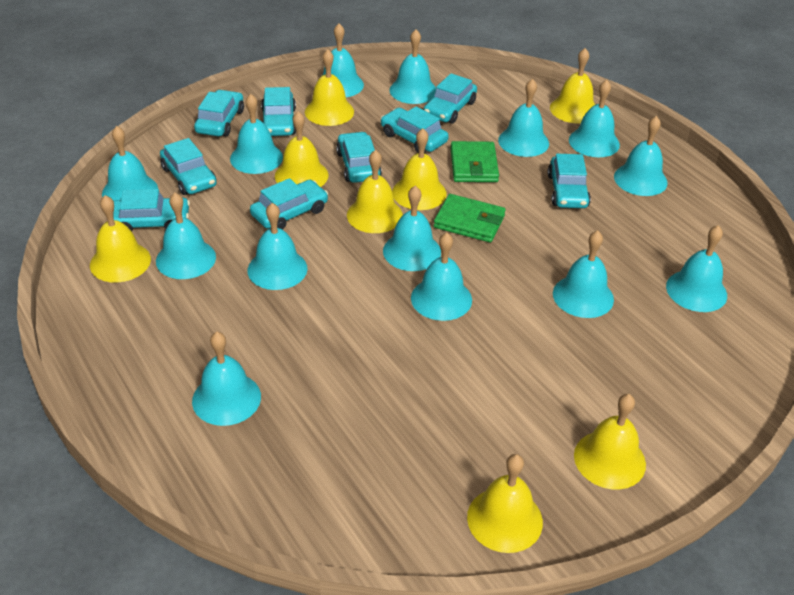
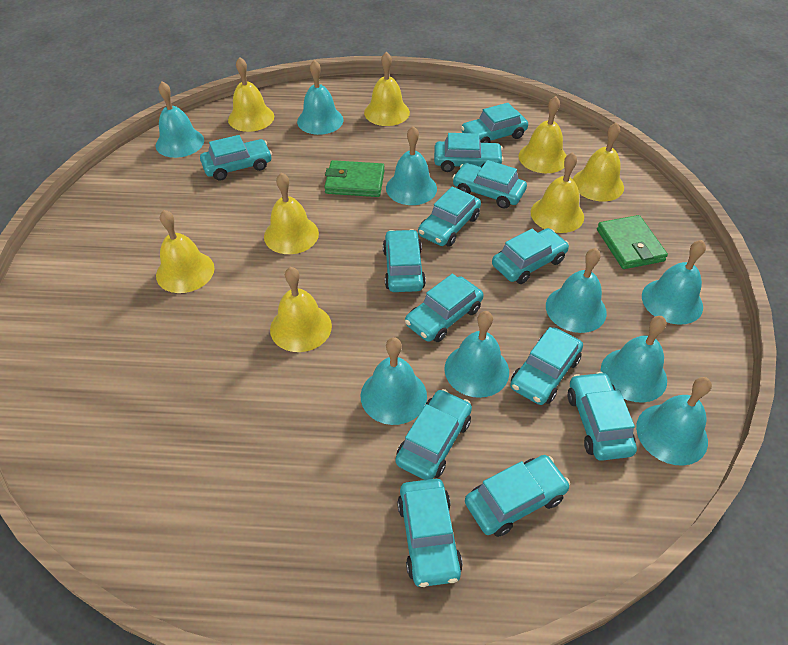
turquoise bell: 14 -> 9
turquoise car: 9 -> 13

